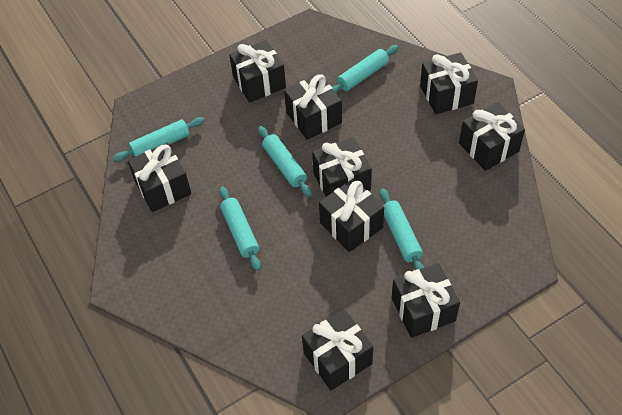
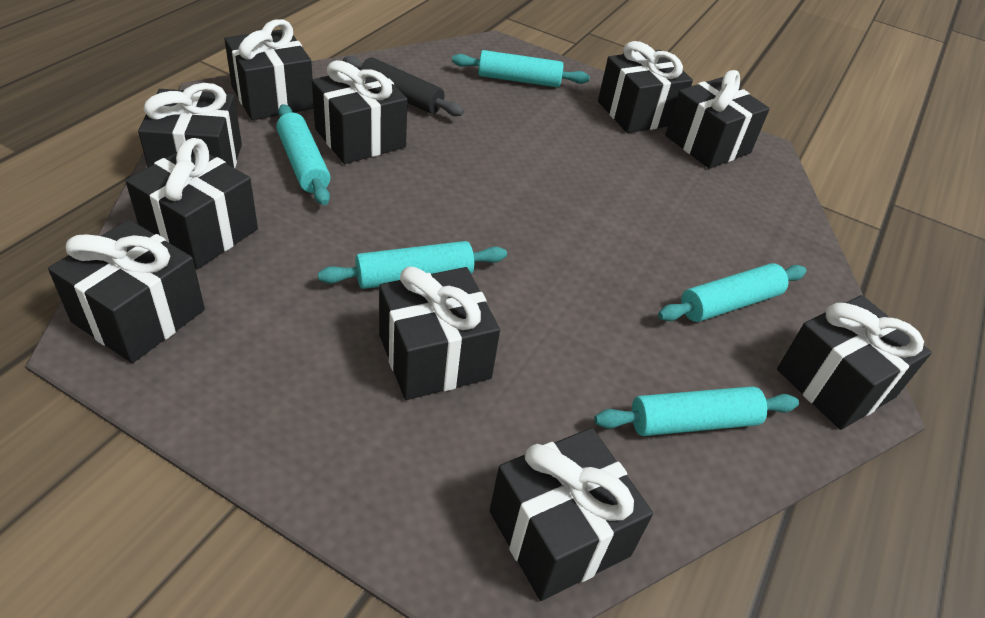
black gift: 9 -> 10
black rolling pin: 0 -> 1

